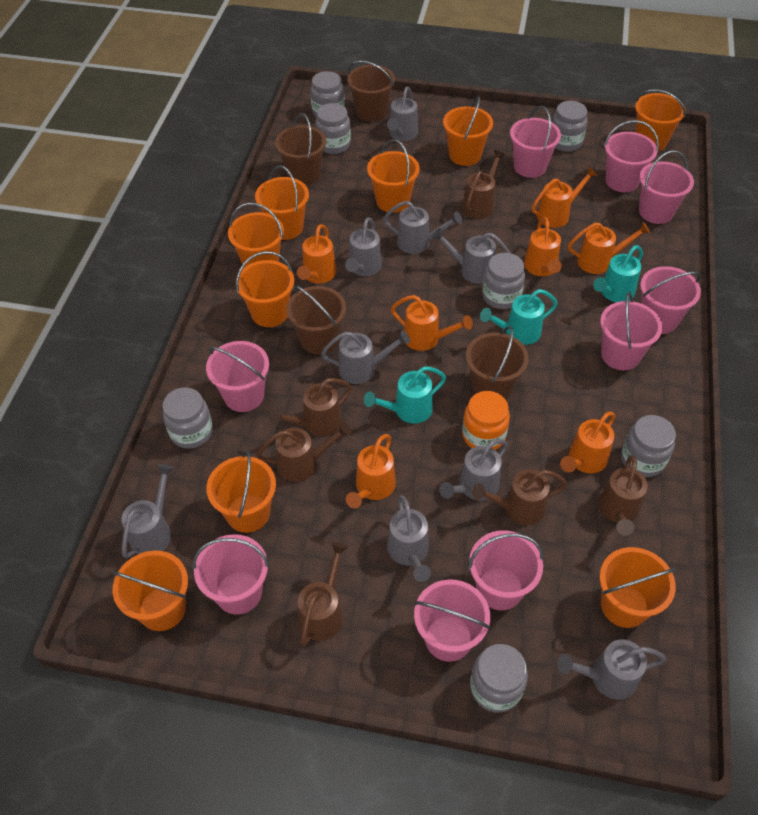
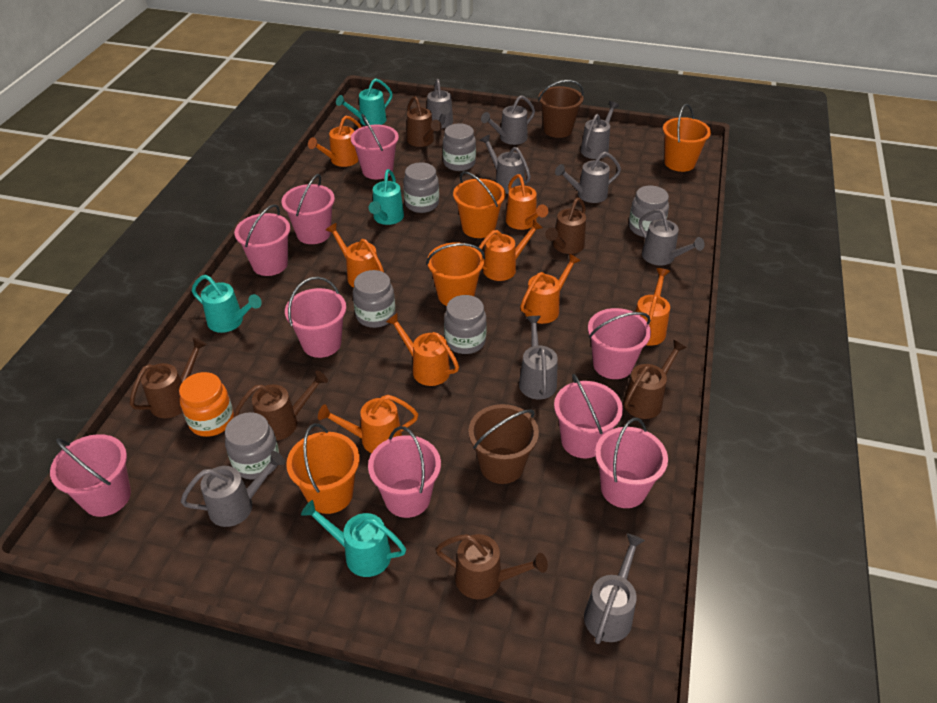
brown bucket: 4 -> 2
grey jar: 7 -> 6
orange bucket: 9 -> 4
orange watering can: 7 -> 8
turquoise watering can: 3 -> 4

